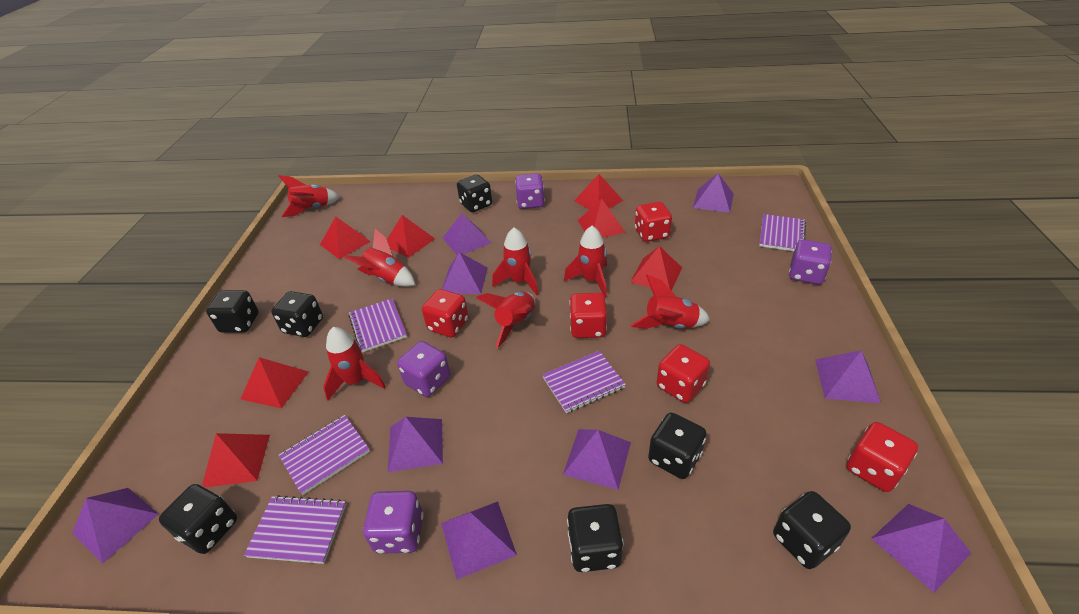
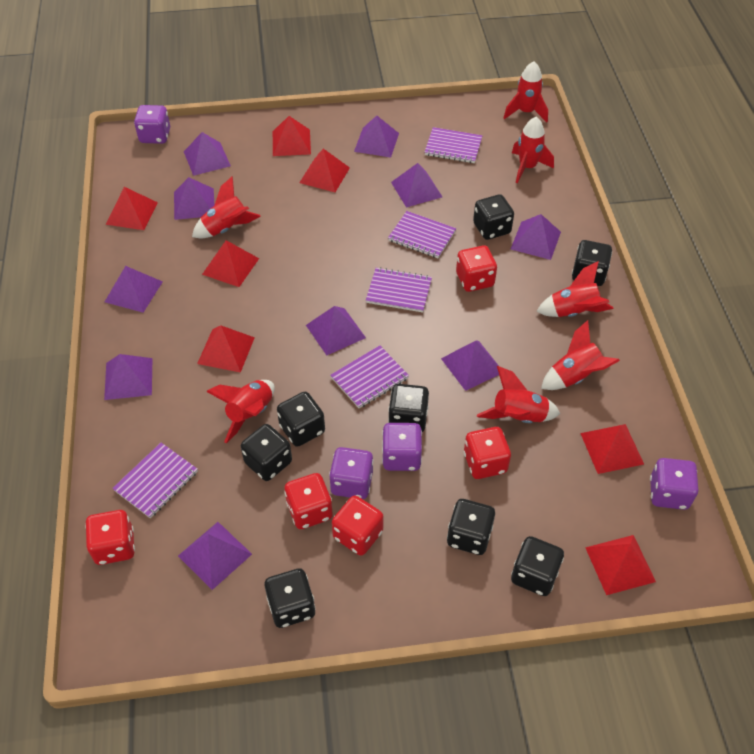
black dice: 7 -> 8
purple pyramid: 9 -> 10

